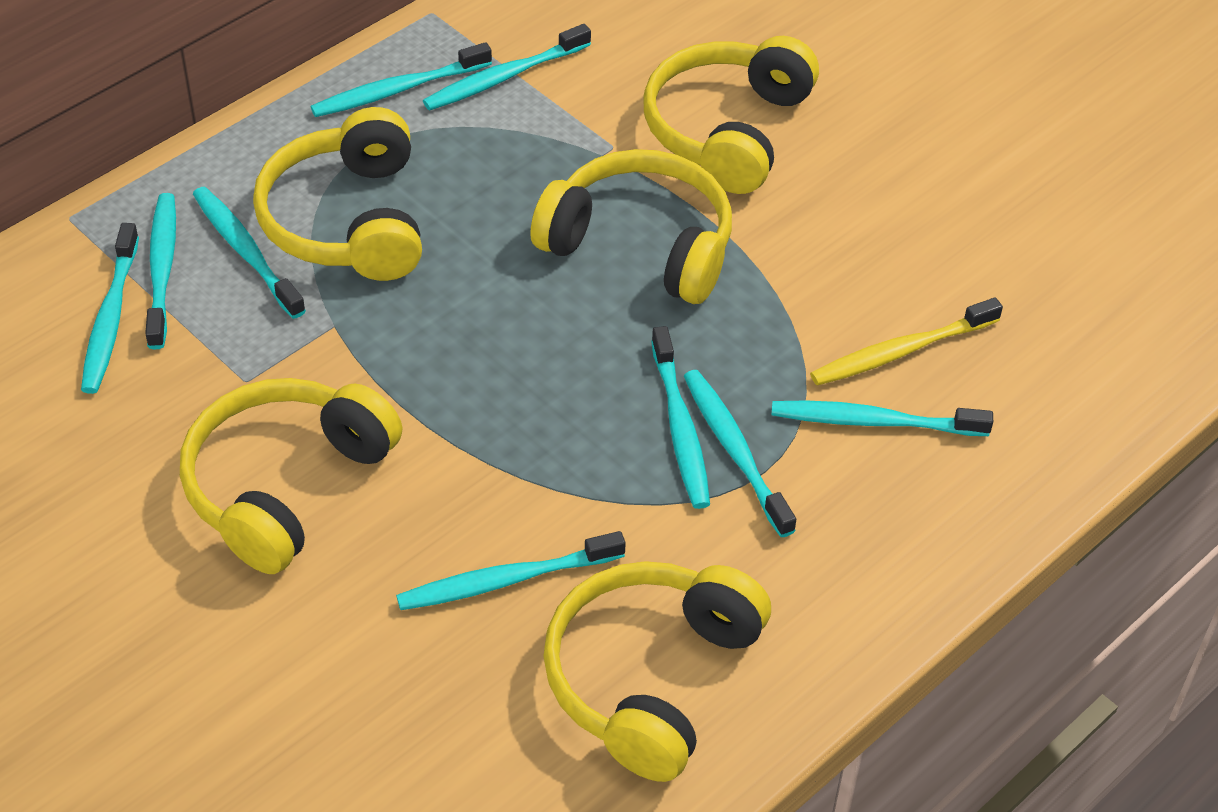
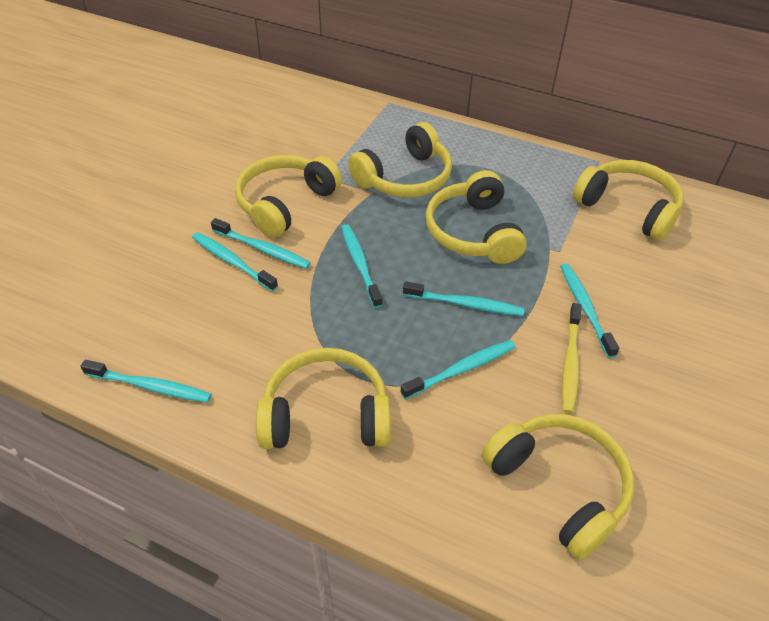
turquoise toothbrush: 9 -> 7
yellow headphones: 5 -> 6

